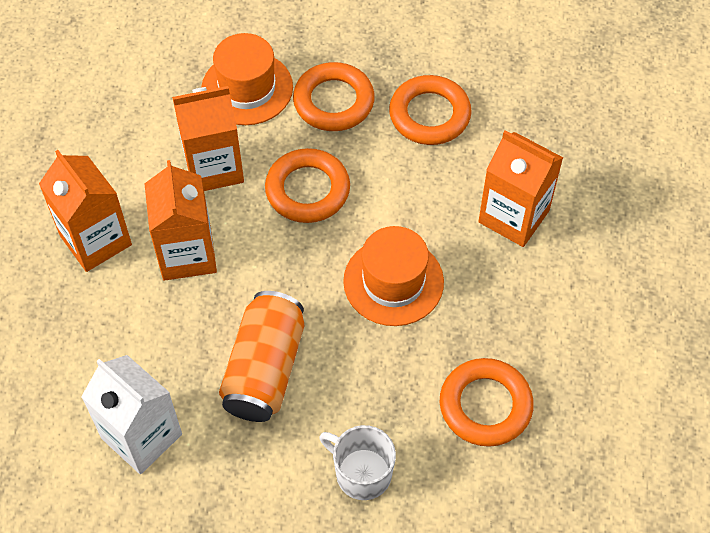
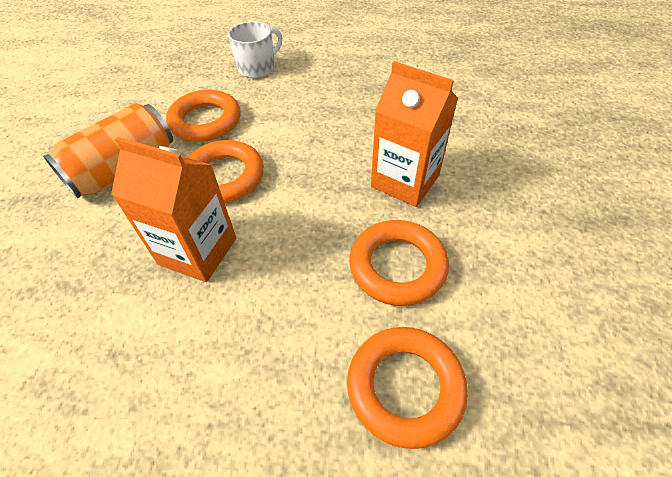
orange carton: 4 -> 2
orange hat: 2 -> 0
white carton: 1 -> 0

